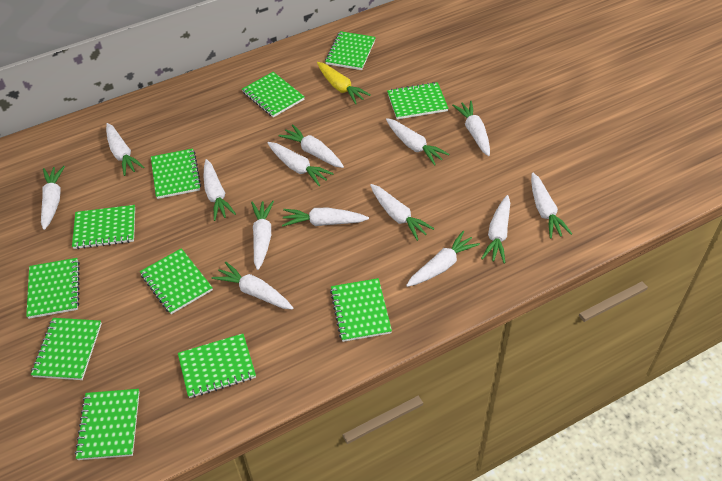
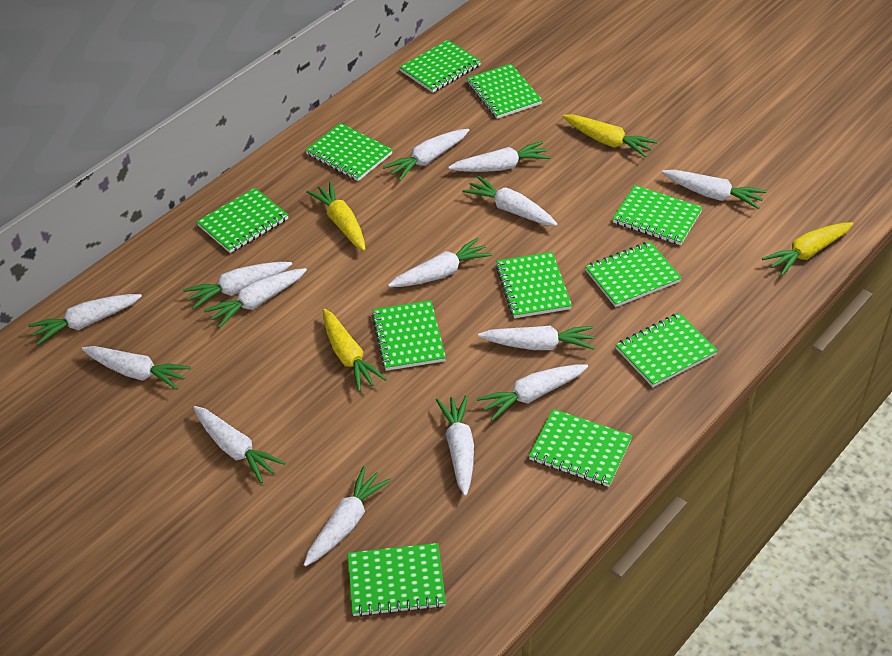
yellow carrot: 1 -> 4

